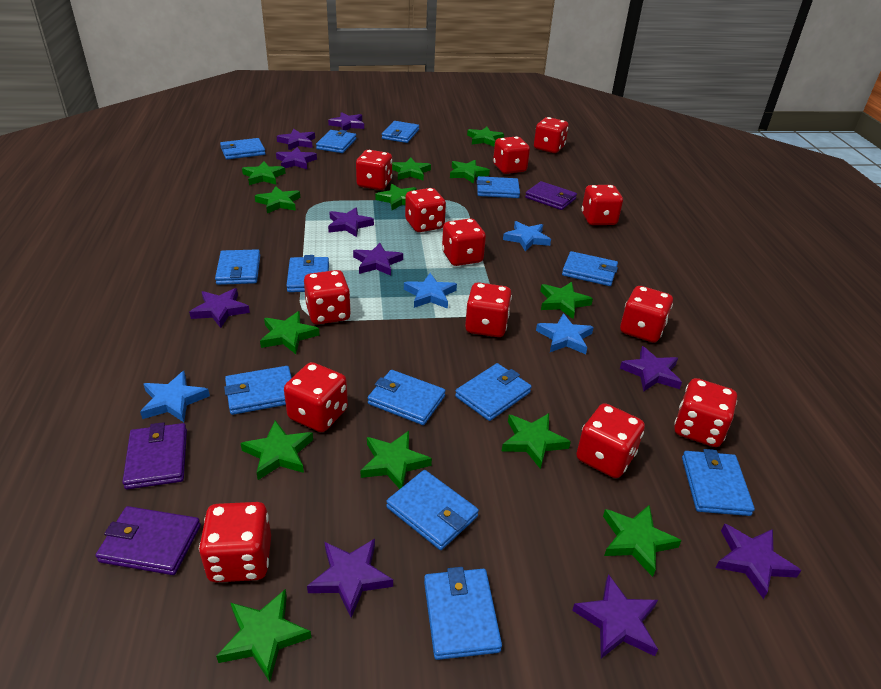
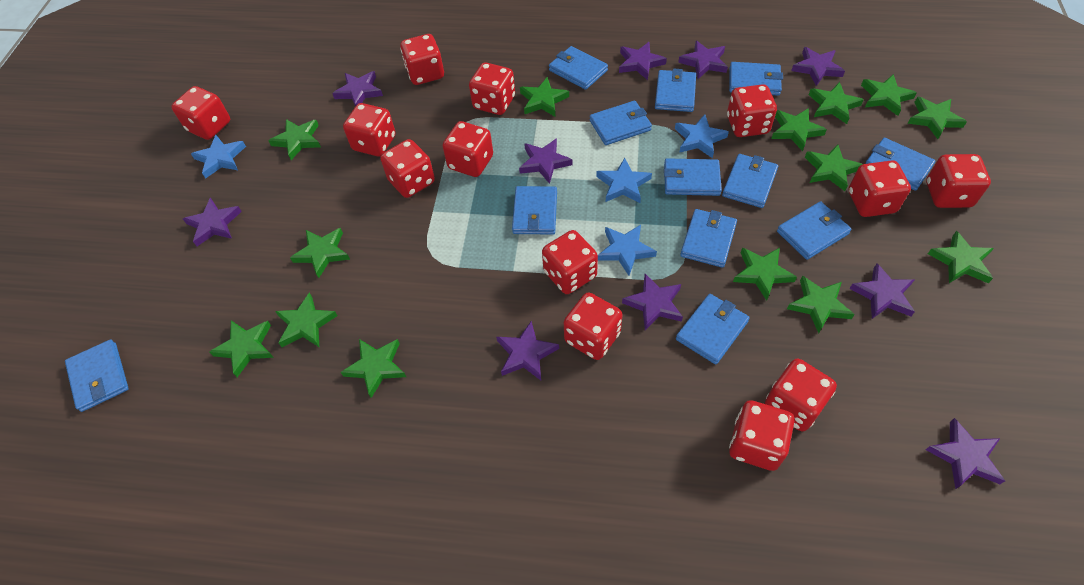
blue wallet: 13 -> 12
green star: 13 -> 14
purple wallet: 3 -> 0

